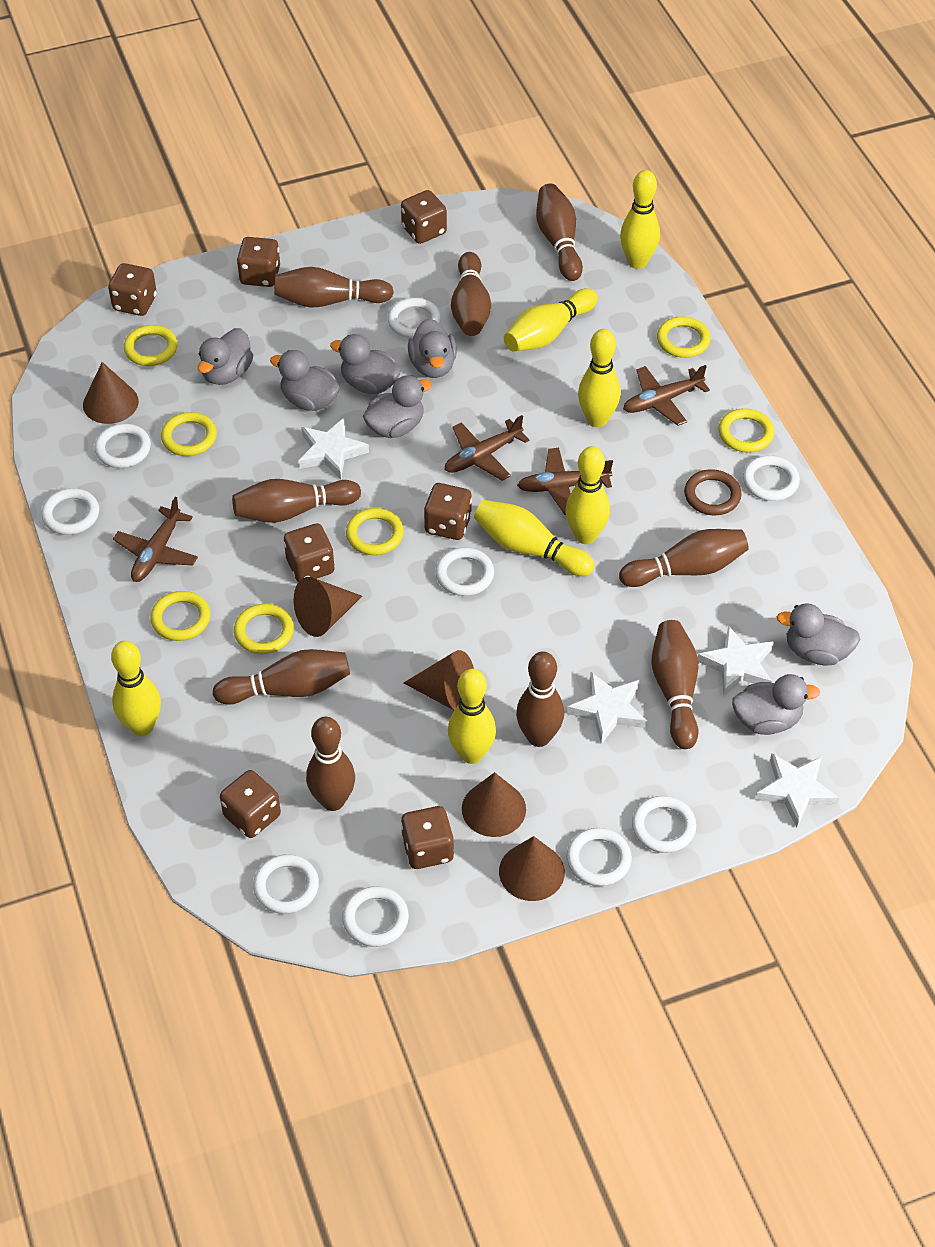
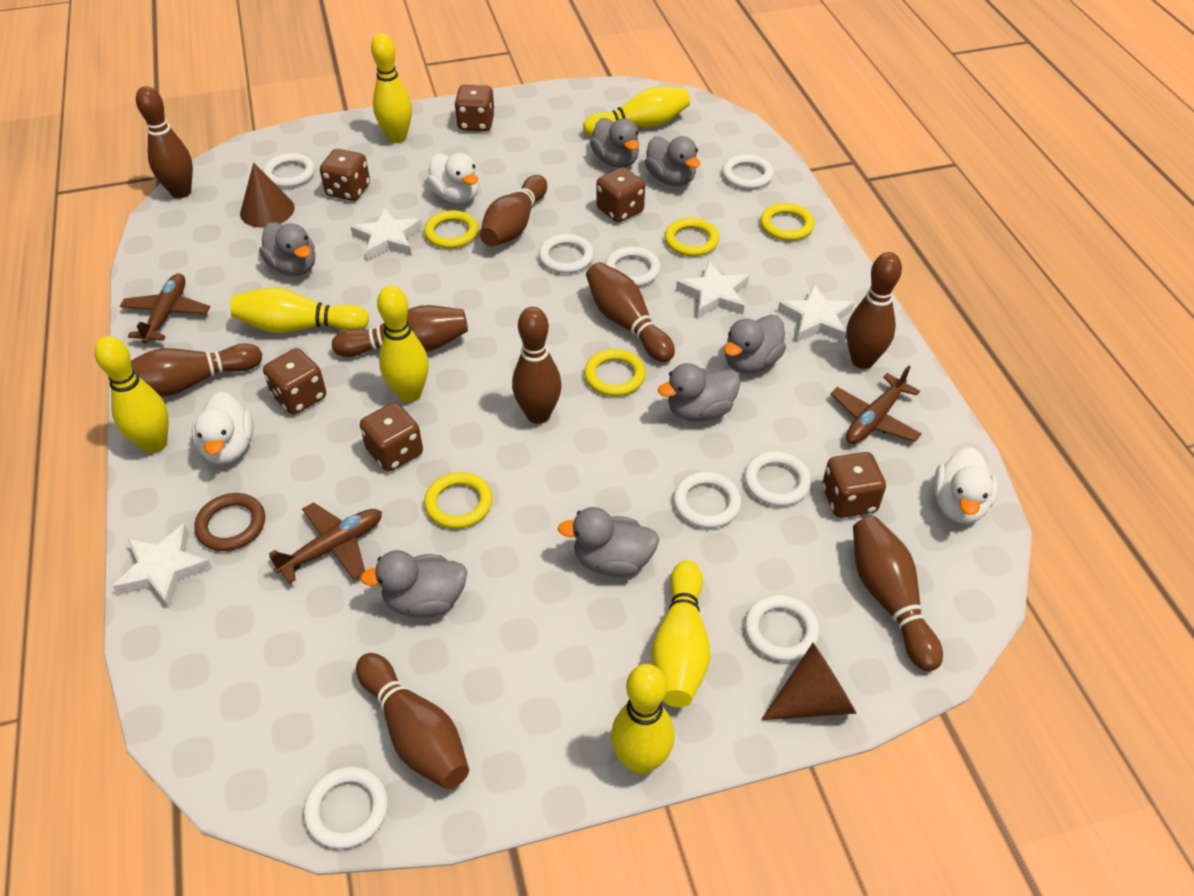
brown cone: 5 -> 2
brown dice: 7 -> 6
brown plane: 4 -> 3
white duck: 0 -> 3
white ring: 9 -> 8
yellow ring: 7 -> 5

